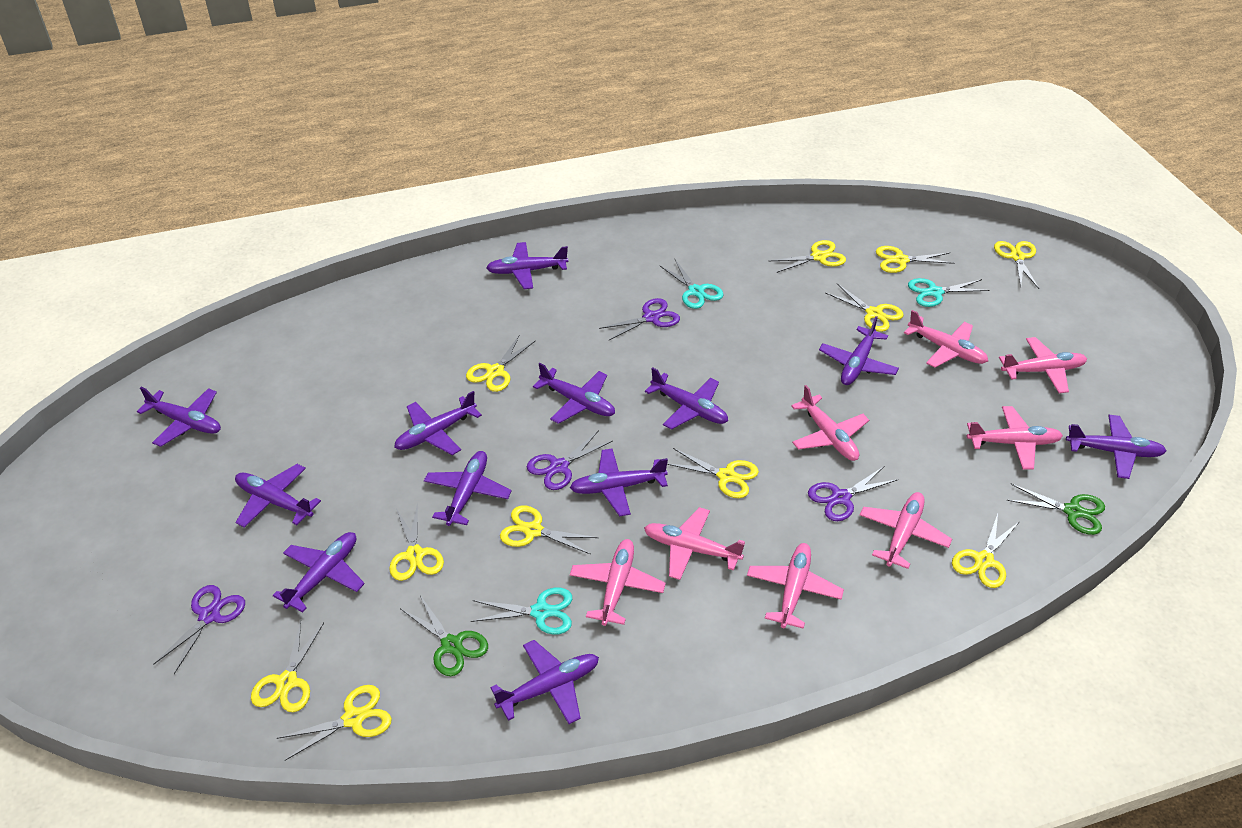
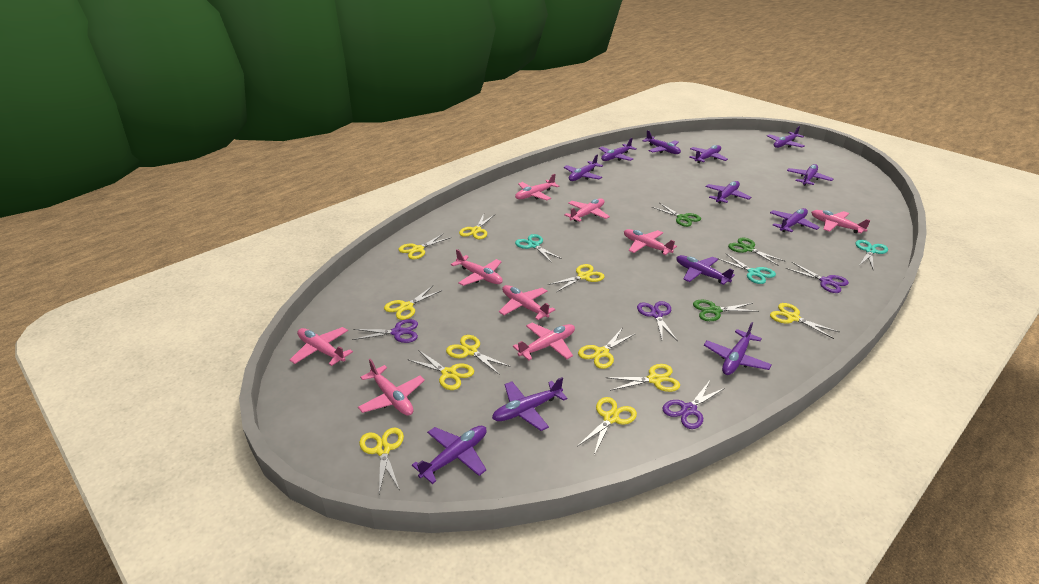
green scissors: 2 -> 3
pink plane: 8 -> 9

